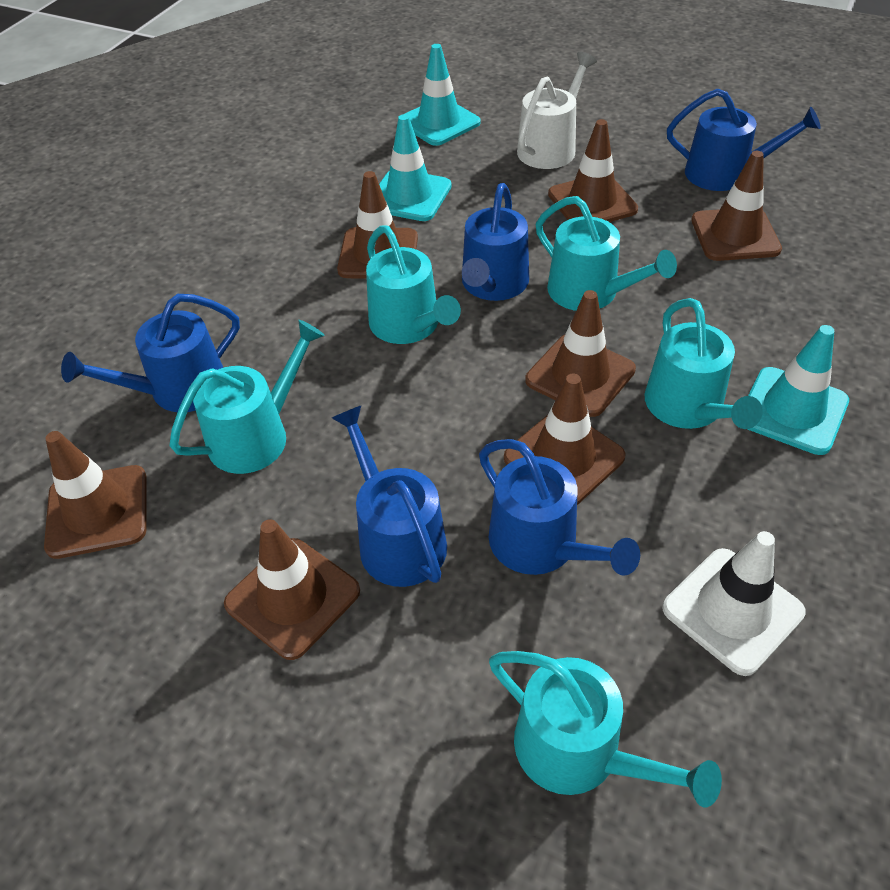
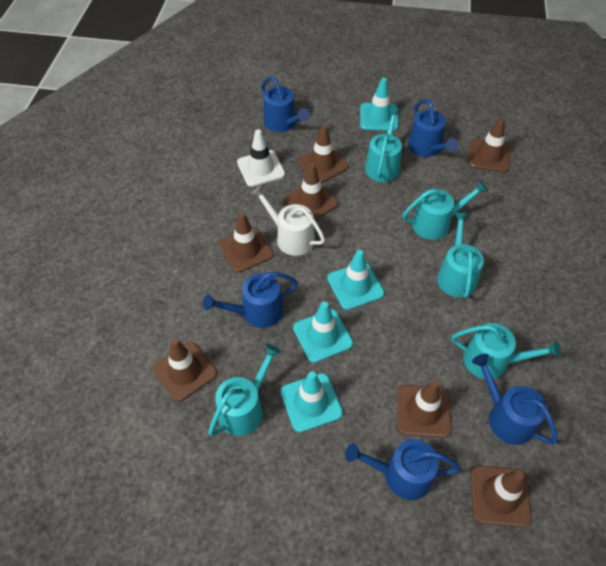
turquoise traffic cone: 3 -> 4

